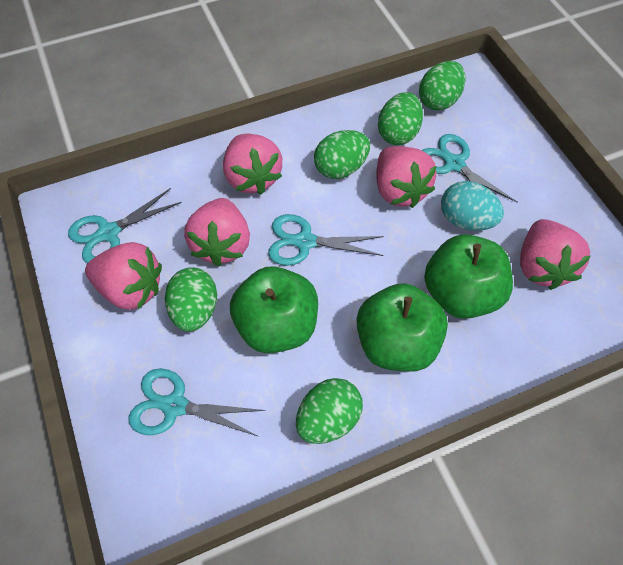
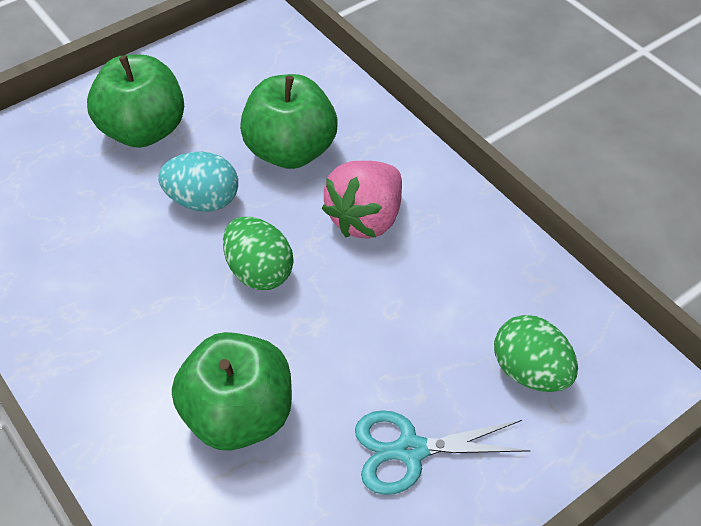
green egg: 5 -> 2
pink strawberry: 5 -> 1
turquoise scissors: 4 -> 1

